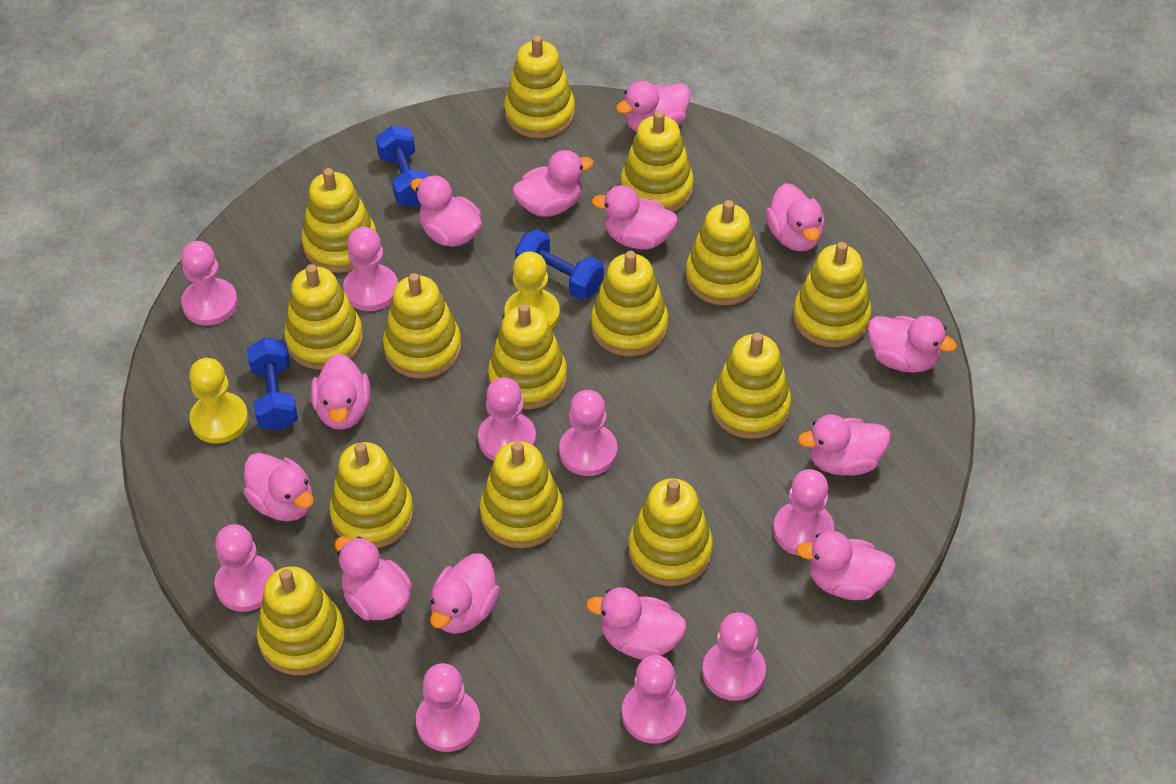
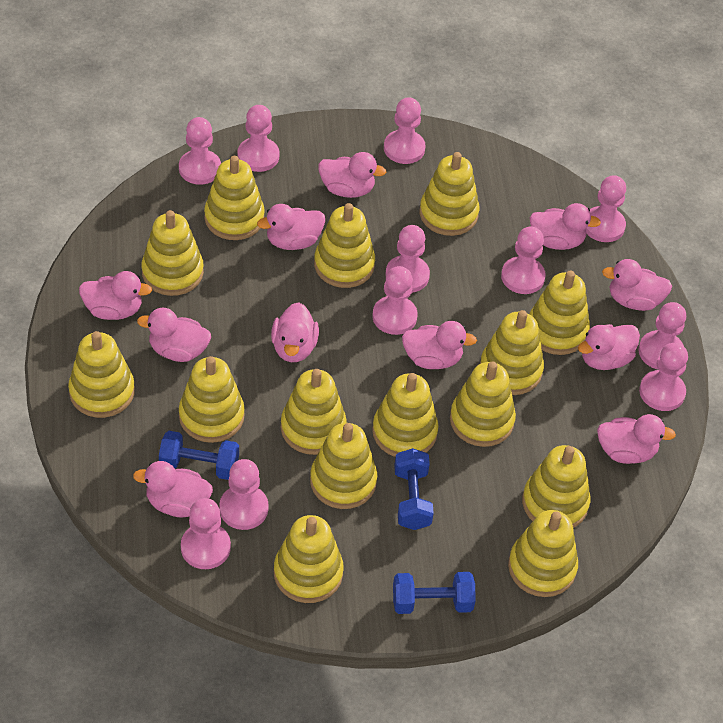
pink duck: 13 -> 11
pink pawn: 9 -> 11
yellow pawn: 2 -> 0
yellow stacking toy: 14 -> 15

